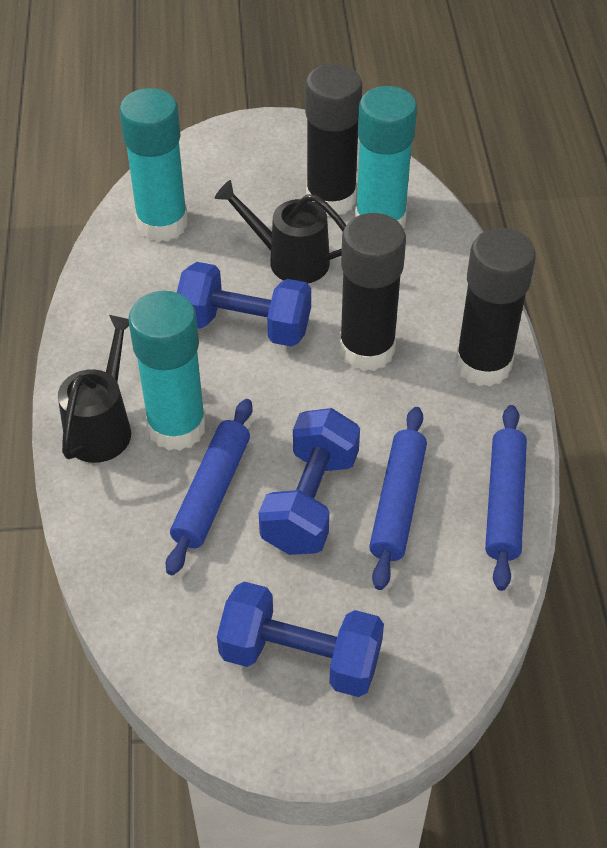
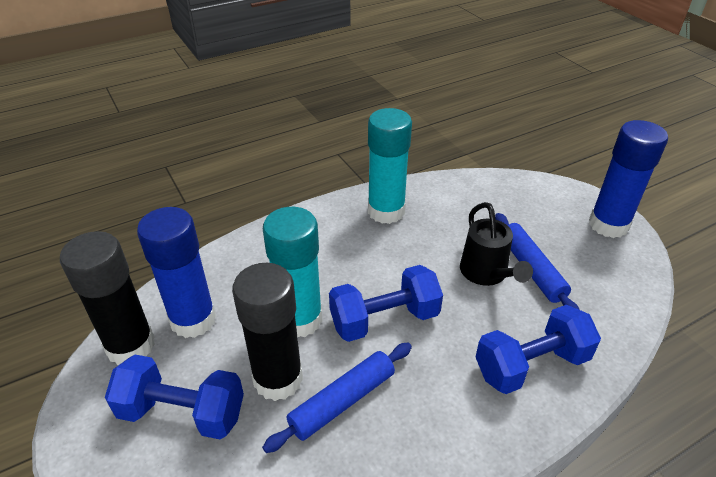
black glue stick: 3 -> 2
black watering can: 2 -> 1
blue glue stick: 0 -> 2
blue rolling pin: 3 -> 2
turquoise glue stick: 3 -> 2

